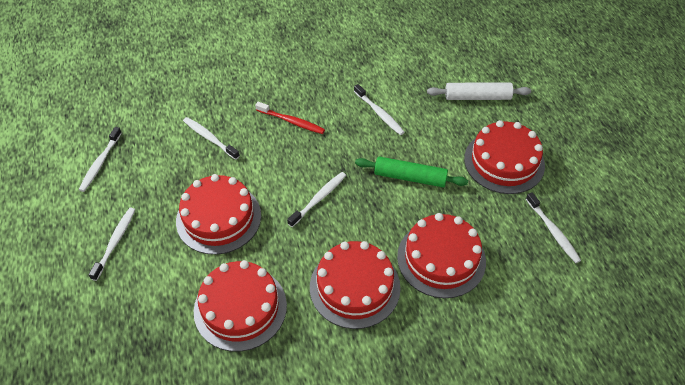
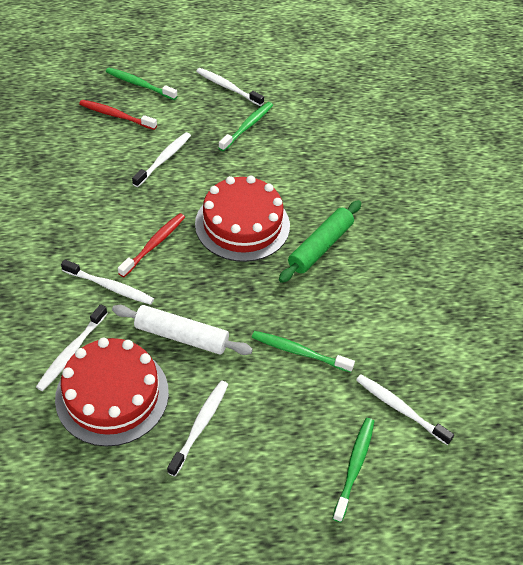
green toothbrush: 0 -> 4
red cake: 5 -> 2
red toothbrush: 1 -> 2

